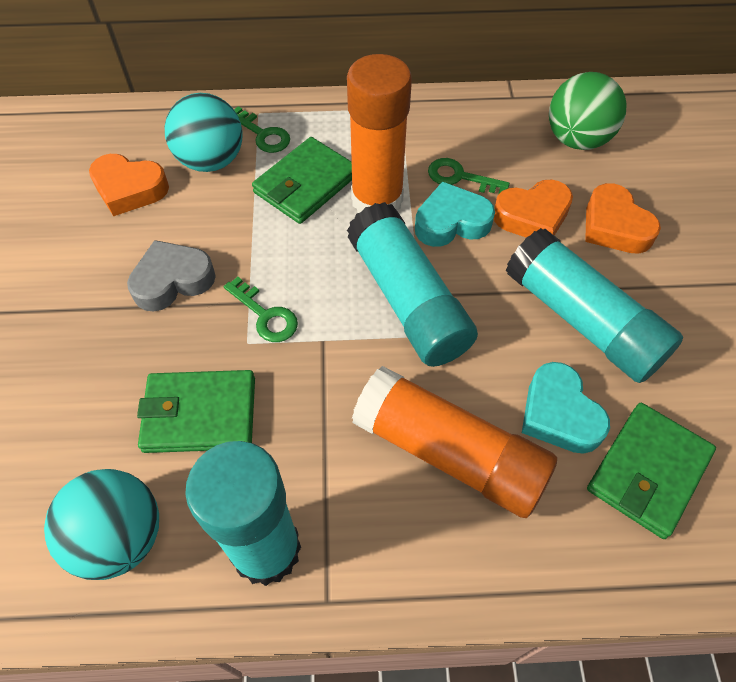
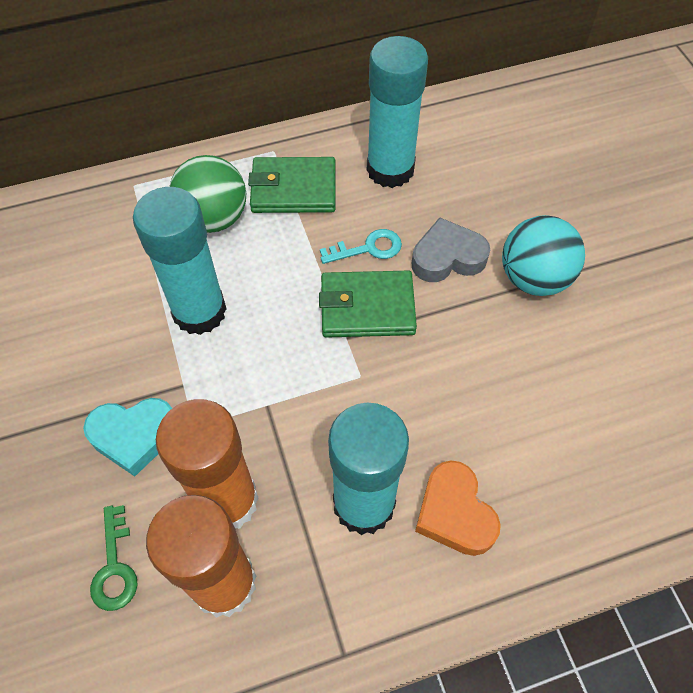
green key: 3 -> 1
green wallet: 3 -> 2
orange heart: 3 -> 1
turquoise ball: 2 -> 1
turquoise heart: 2 -> 1
turquoise key: 0 -> 1

